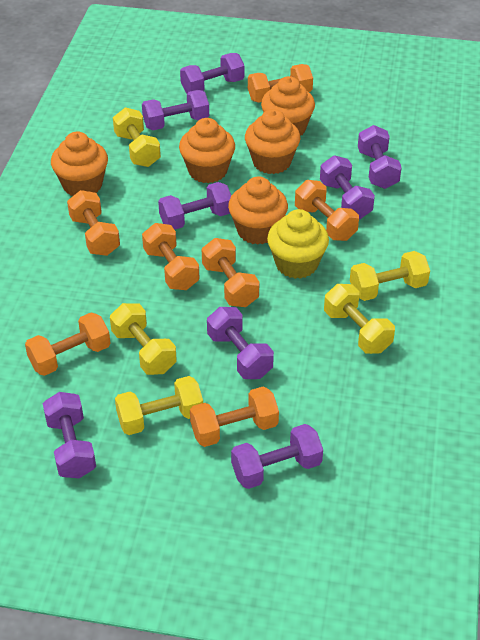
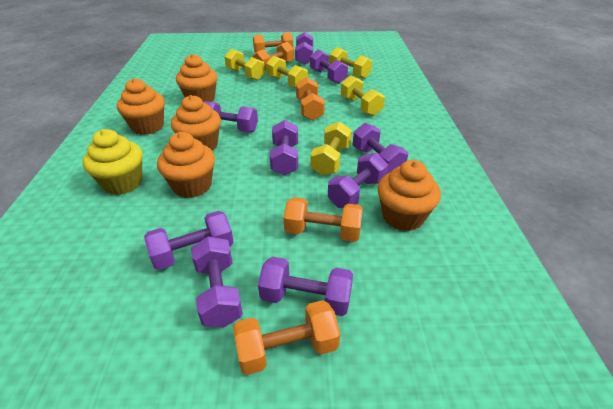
orange dumbbell: 7 -> 5
purple dumbbell: 8 -> 9

